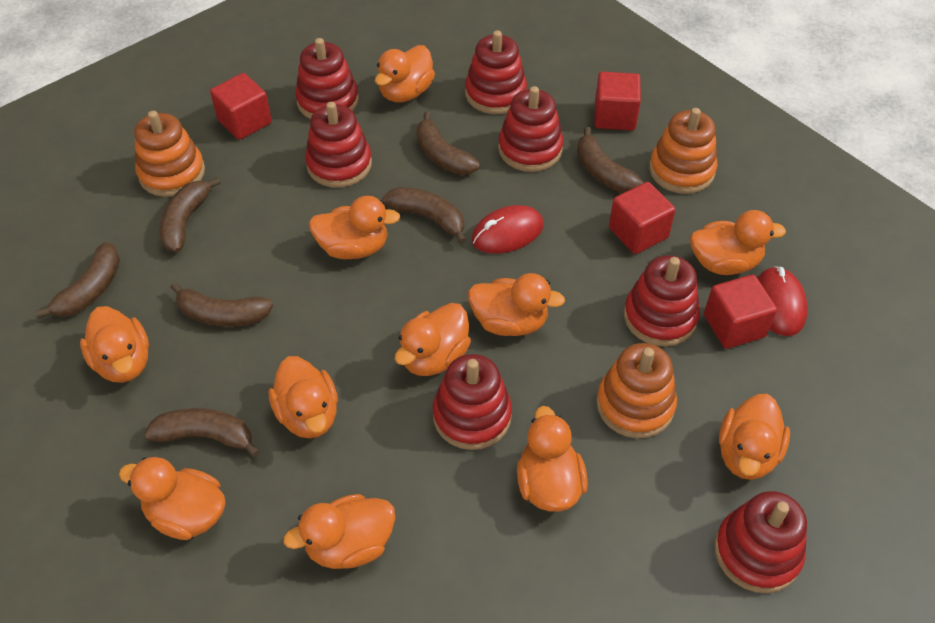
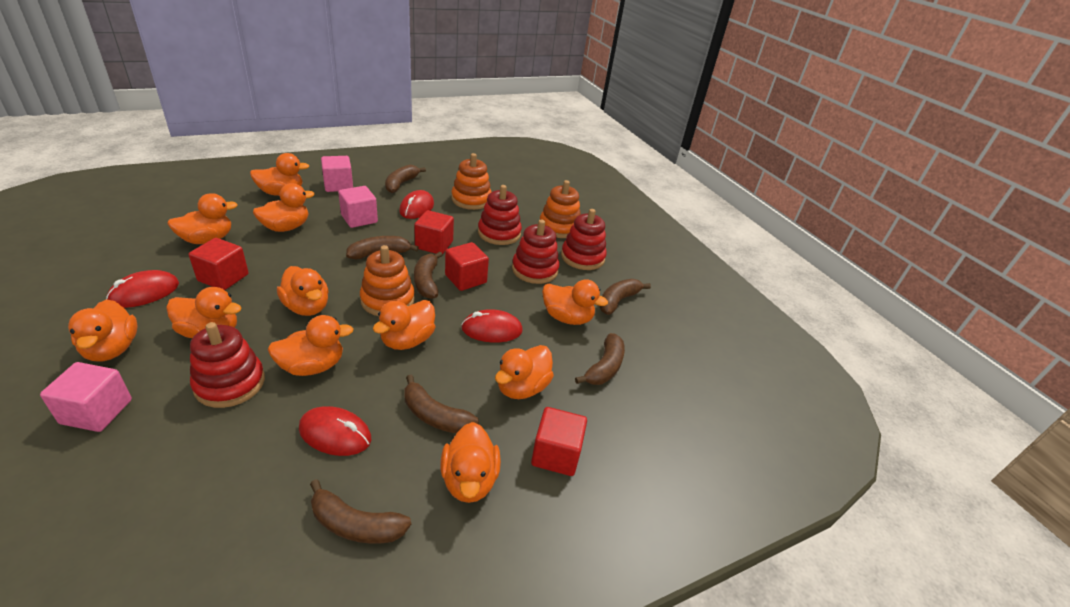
pink cube: 0 -> 3
red mouse: 2 -> 4
red stacking toy: 7 -> 4

